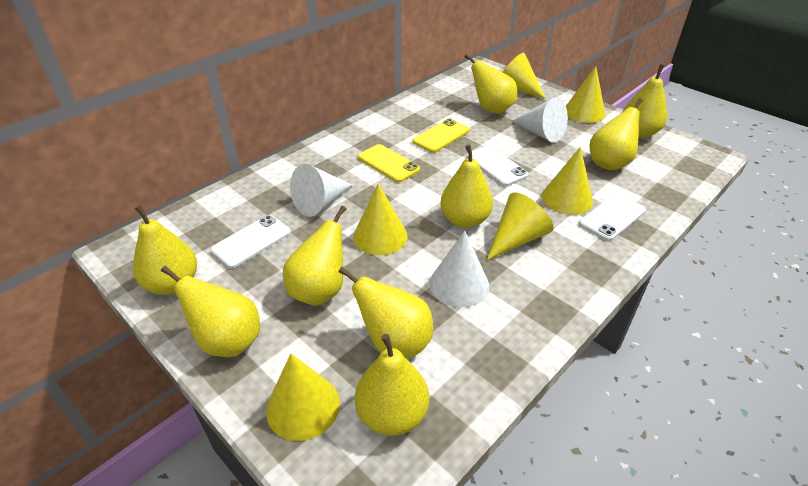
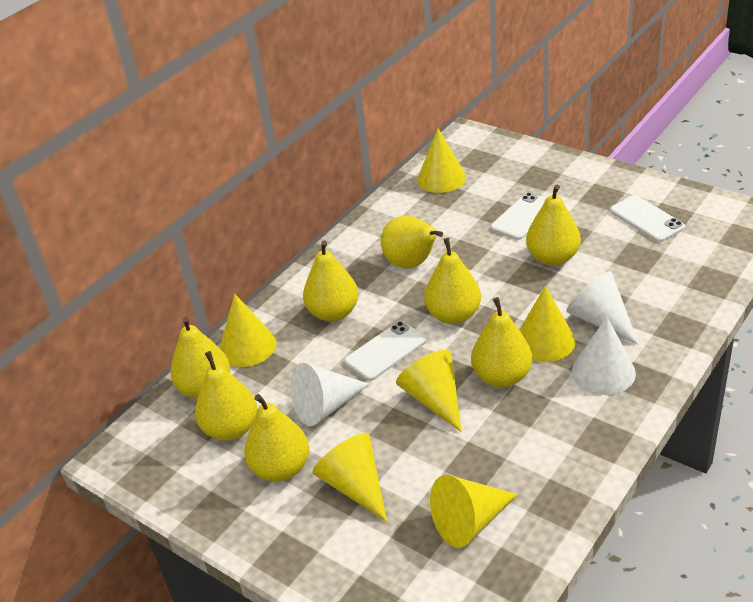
yellow pear: 9 -> 8
yellow phone: 2 -> 0

